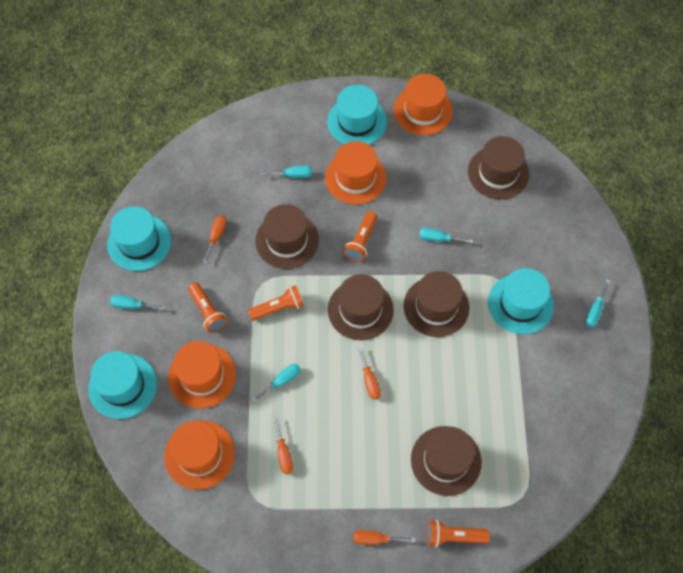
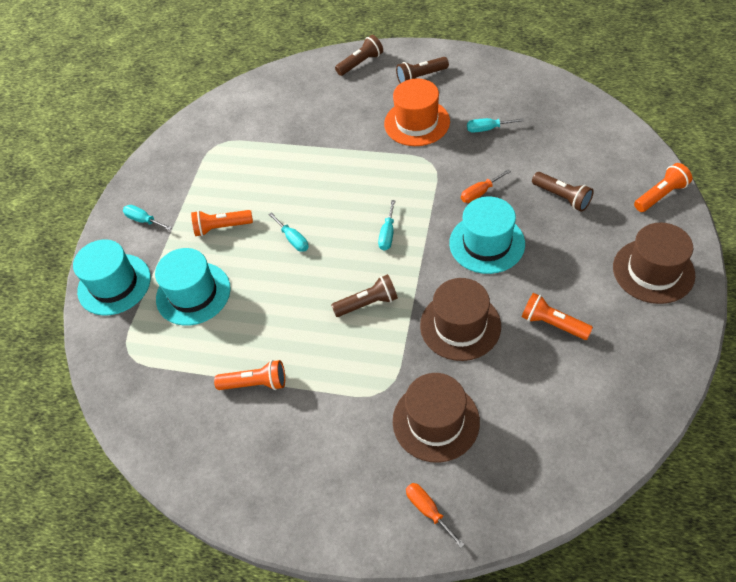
brown flashlight: 0 -> 4
brown hat: 5 -> 3
orange hat: 4 -> 1
orange screwdriver: 4 -> 2
turquoise hat: 4 -> 3
turquoise screwdriver: 5 -> 4

